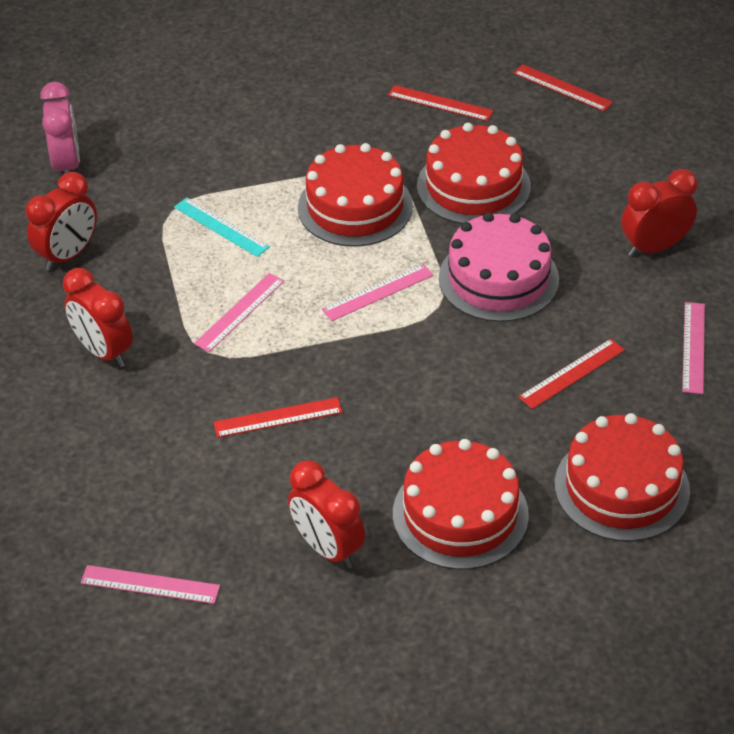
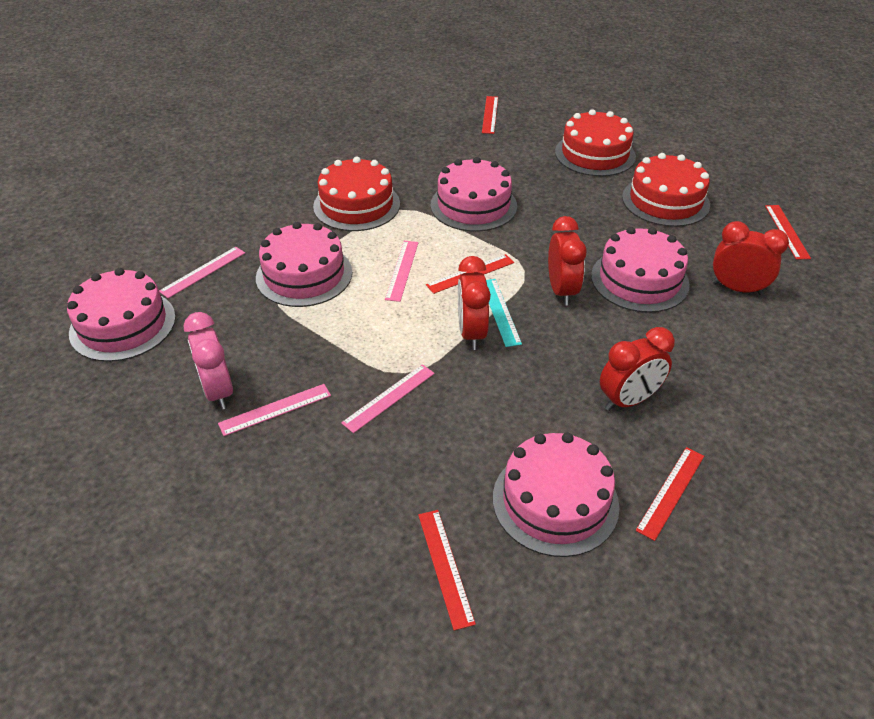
pink cake: 1 -> 5
red cake: 4 -> 3
red ruler: 4 -> 5

